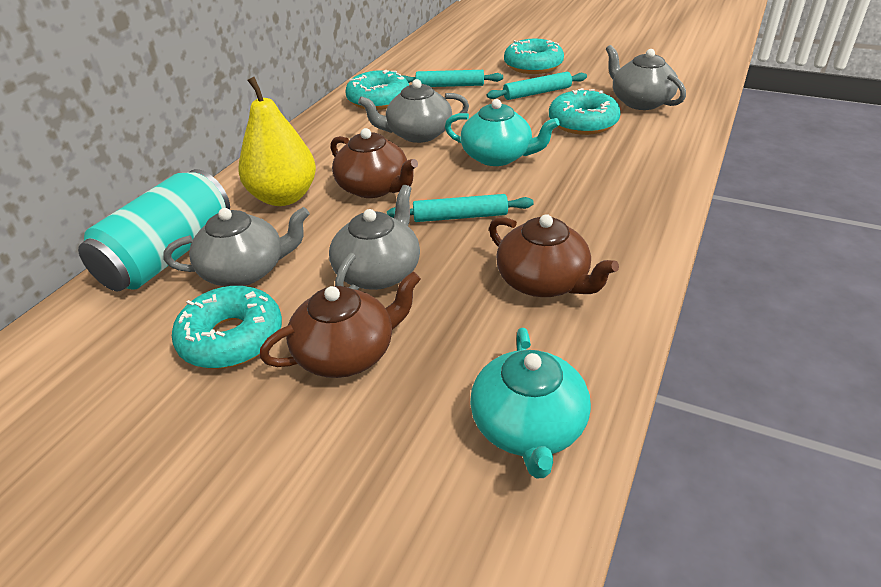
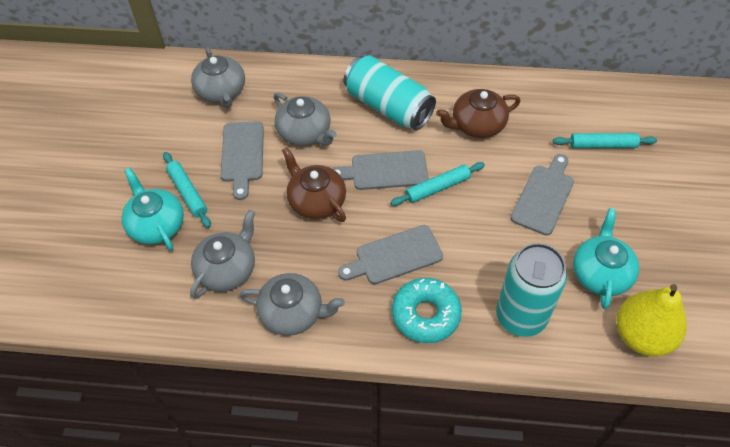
brown teapot: 3 -> 2
grey cutting board: 0 -> 4
turquoise can: 1 -> 2
turquoise donut: 4 -> 1

